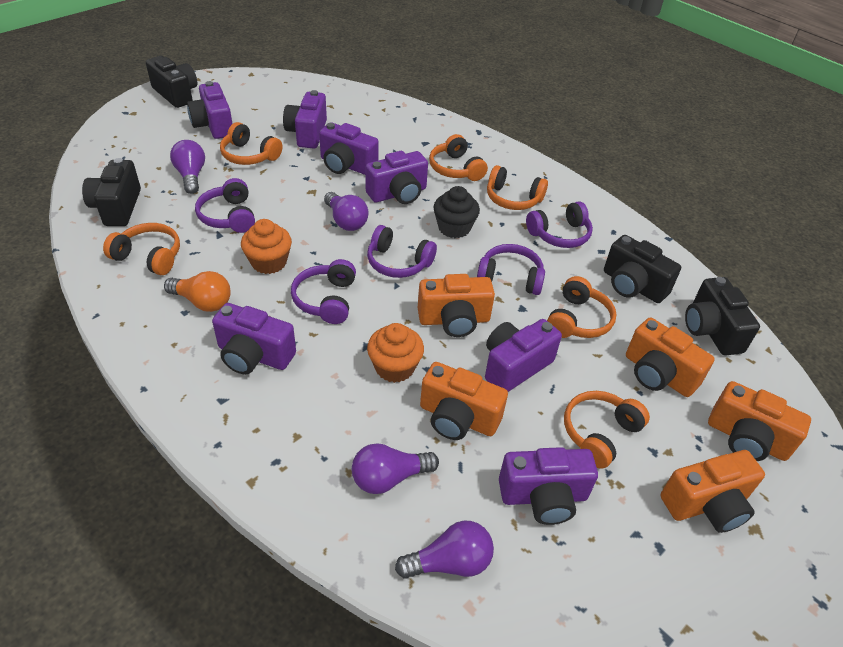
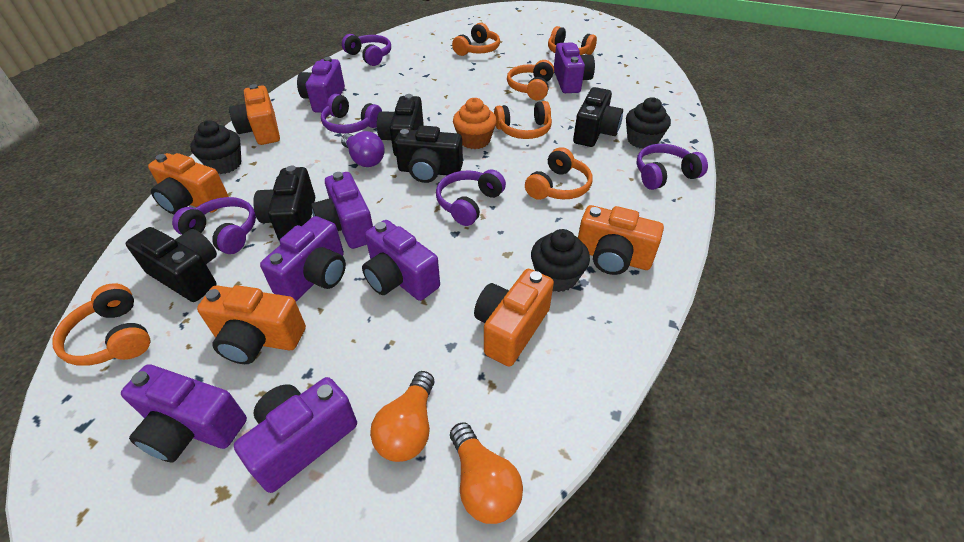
black camera: 4 -> 5
black cupcake: 1 -> 3
orange cupcake: 2 -> 1
orange light bulb: 1 -> 2
purple light bulb: 4 -> 1

